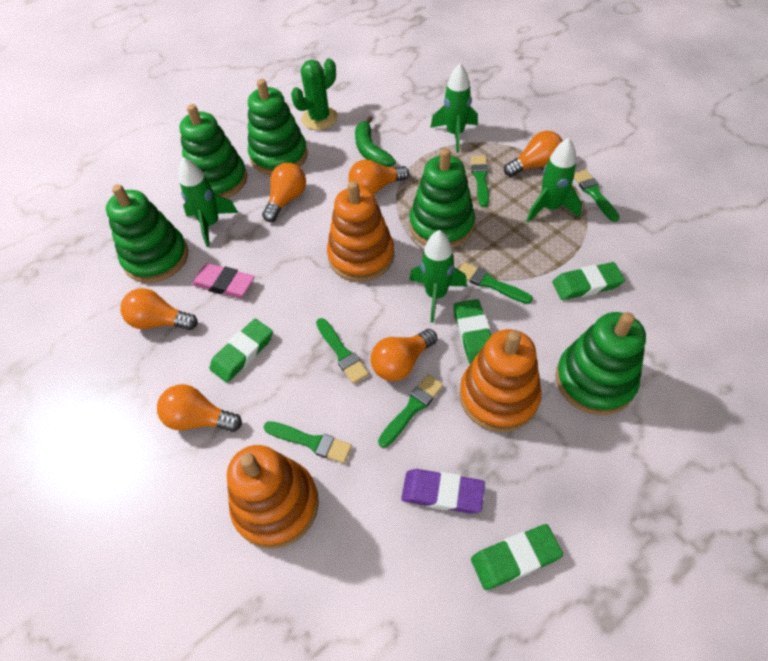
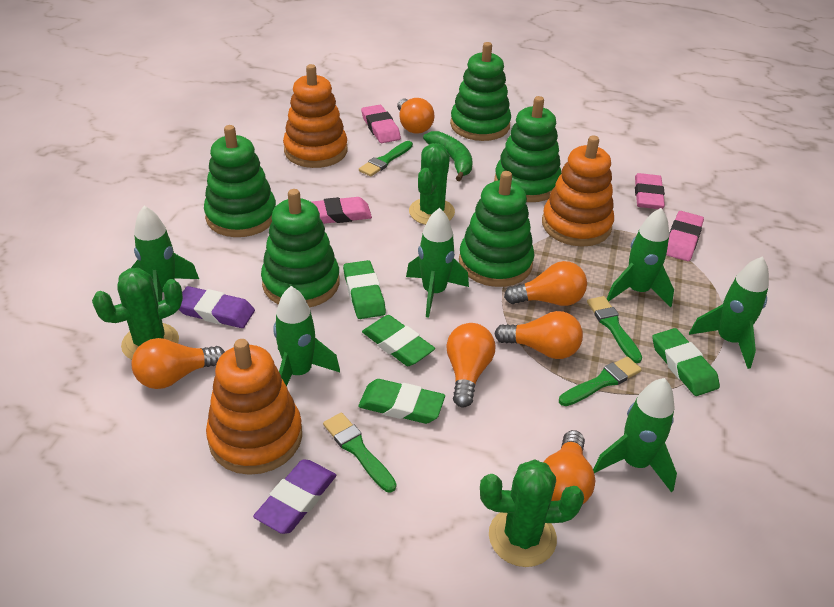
green brush: 6 -> 4
green cactus: 1 -> 3
green rocket: 4 -> 6
pink eraser: 1 -> 4
purple eraser: 1 -> 2

